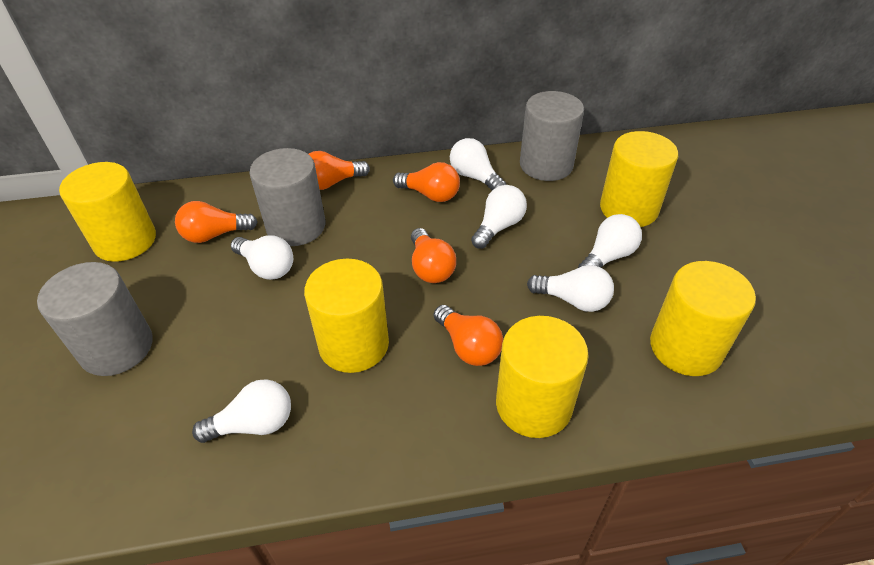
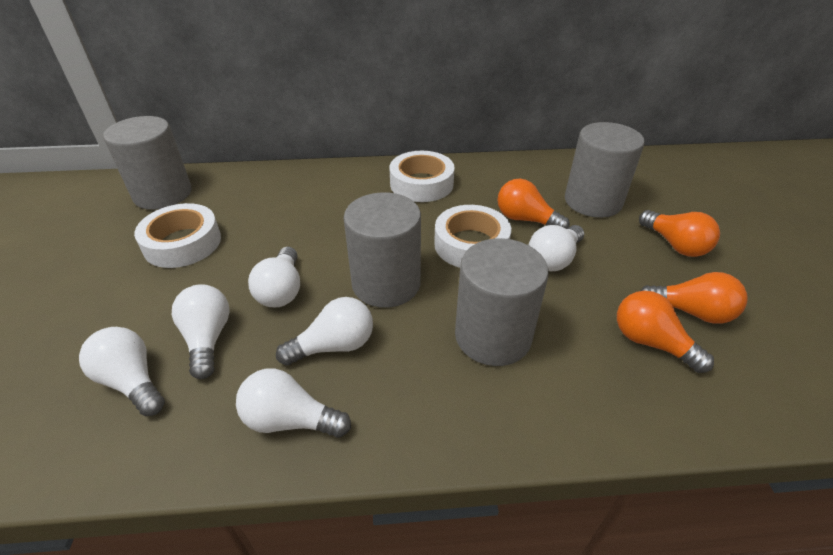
grey cylinder: 3 -> 4
orange light bulb: 5 -> 4
white tape: 0 -> 3
yellow cylinder: 5 -> 0

